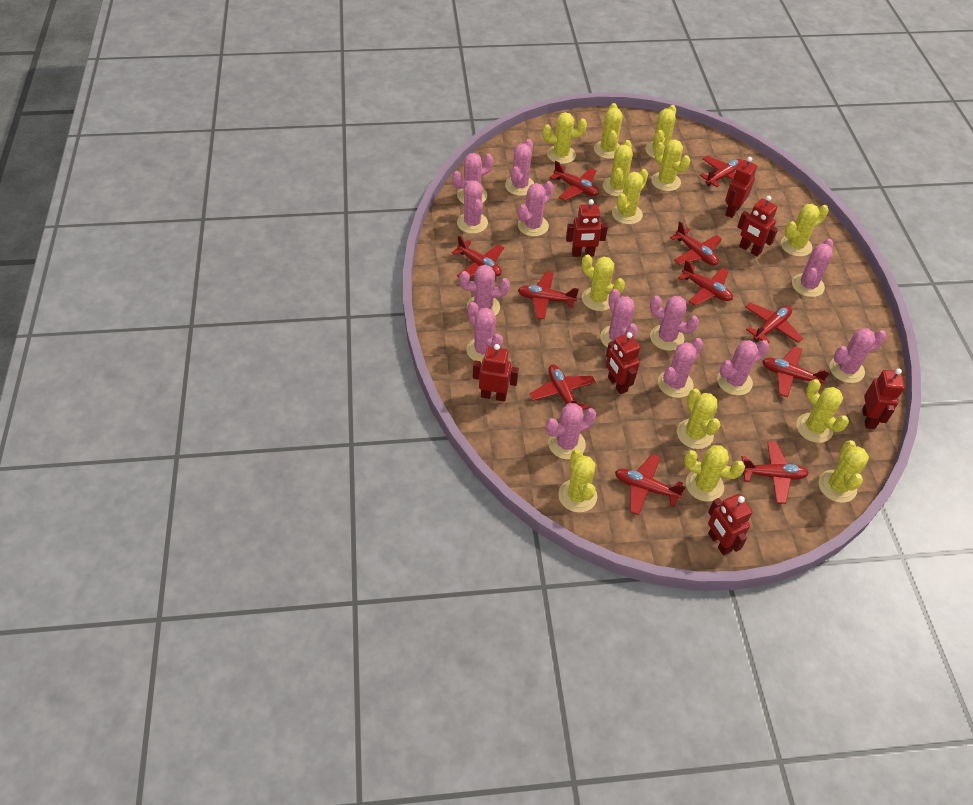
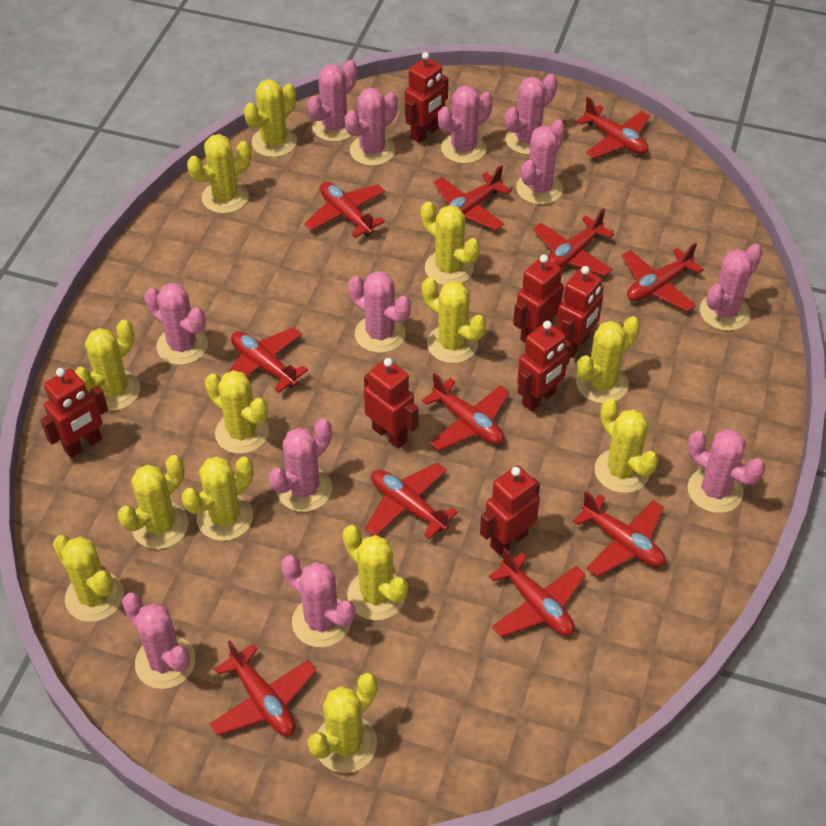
pink cactus: 13 -> 12

